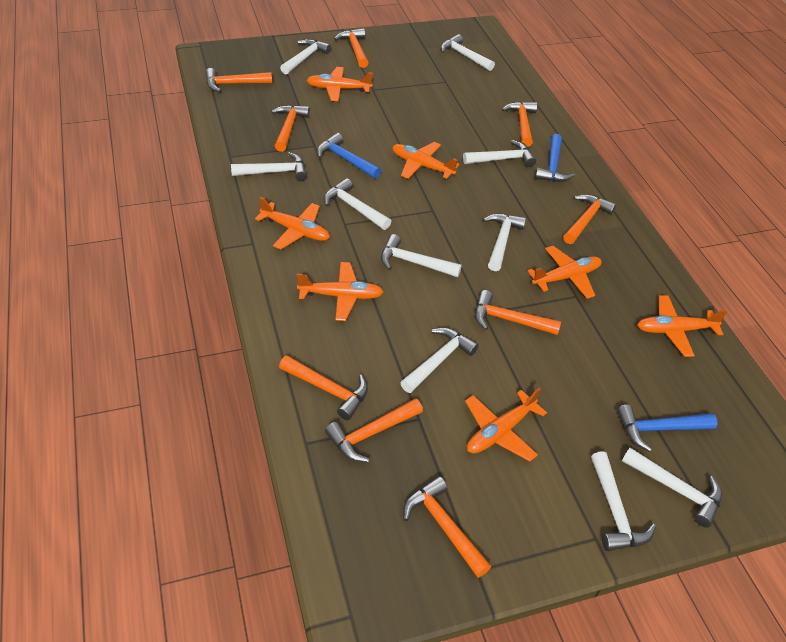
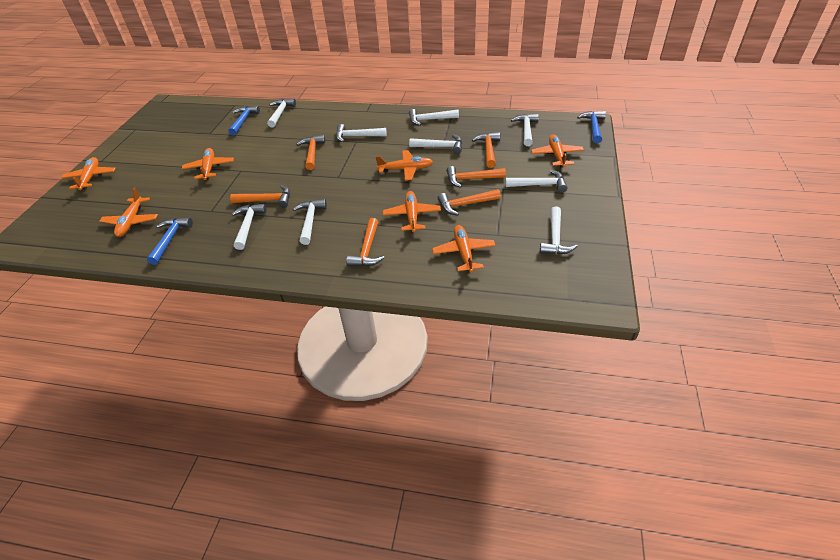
orange hammer: 9 -> 6
white hammer: 10 -> 9

